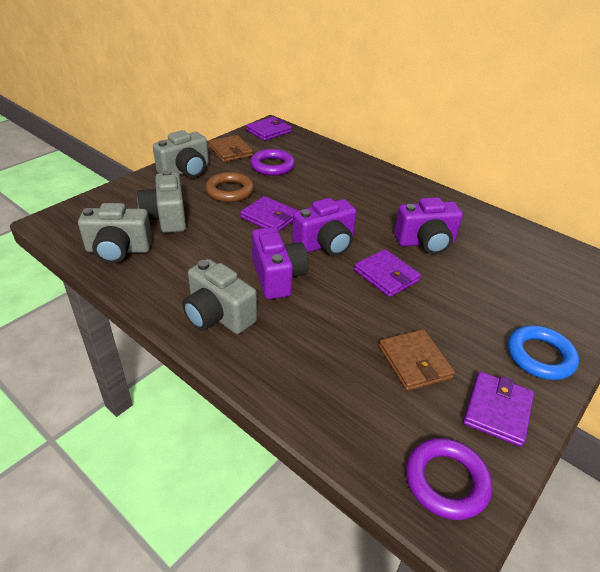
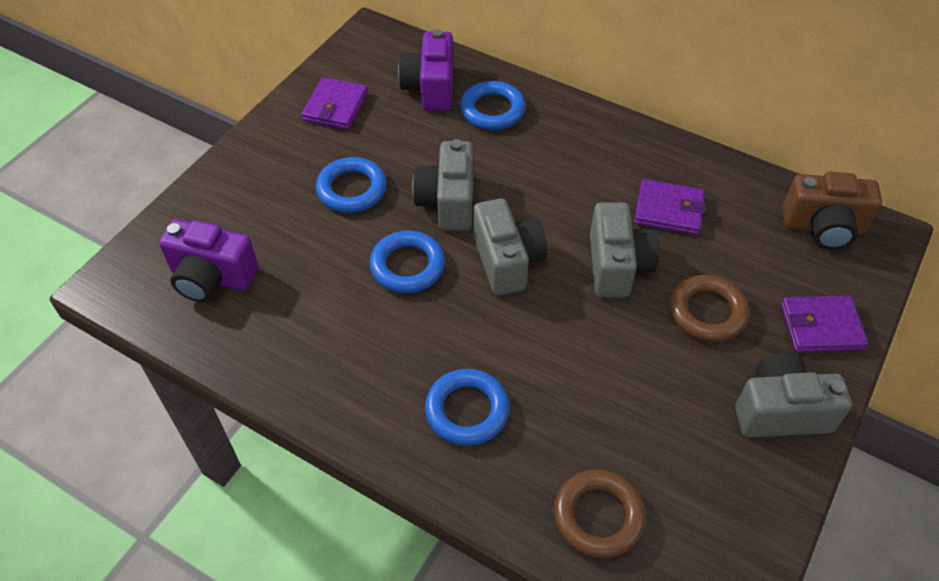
blue ring: 1 -> 4
brown camera: 0 -> 1
brown ring: 1 -> 2
brown wallet: 2 -> 0
purple camera: 3 -> 2
purple ring: 2 -> 0
purple wallet: 4 -> 3

